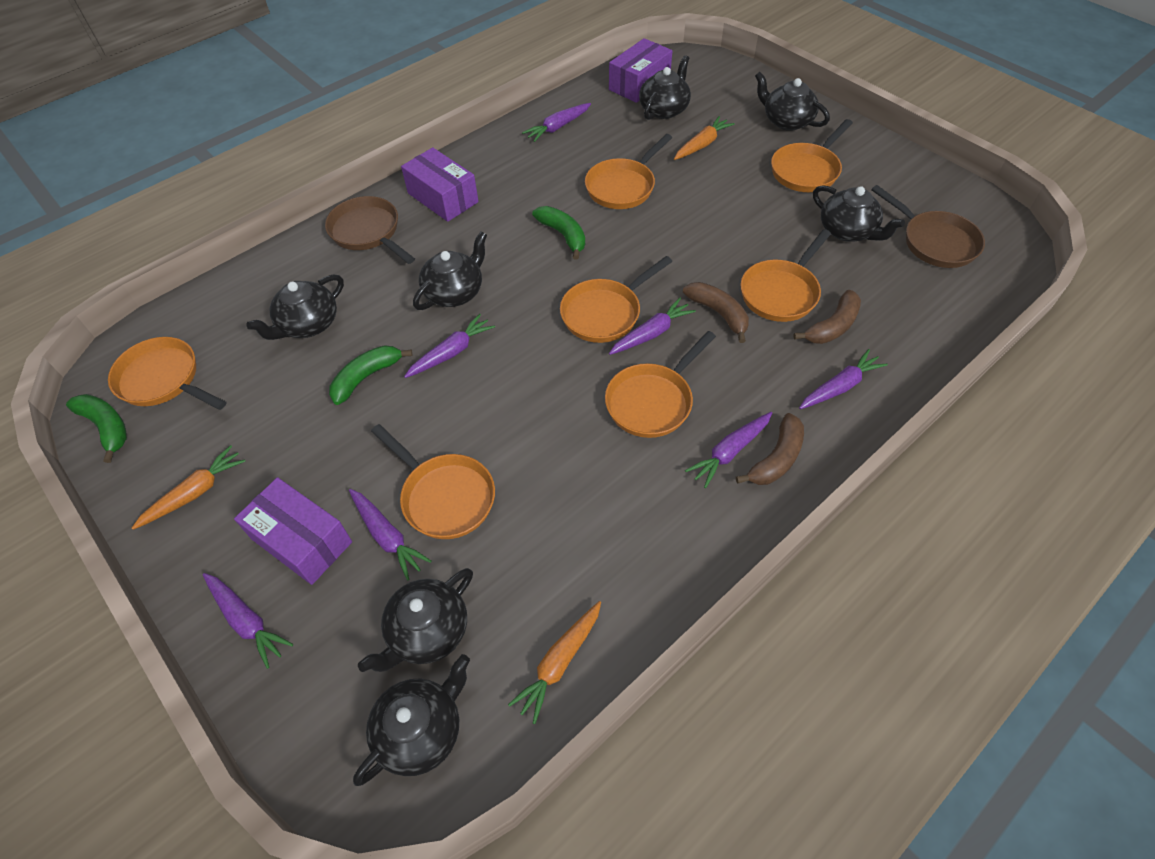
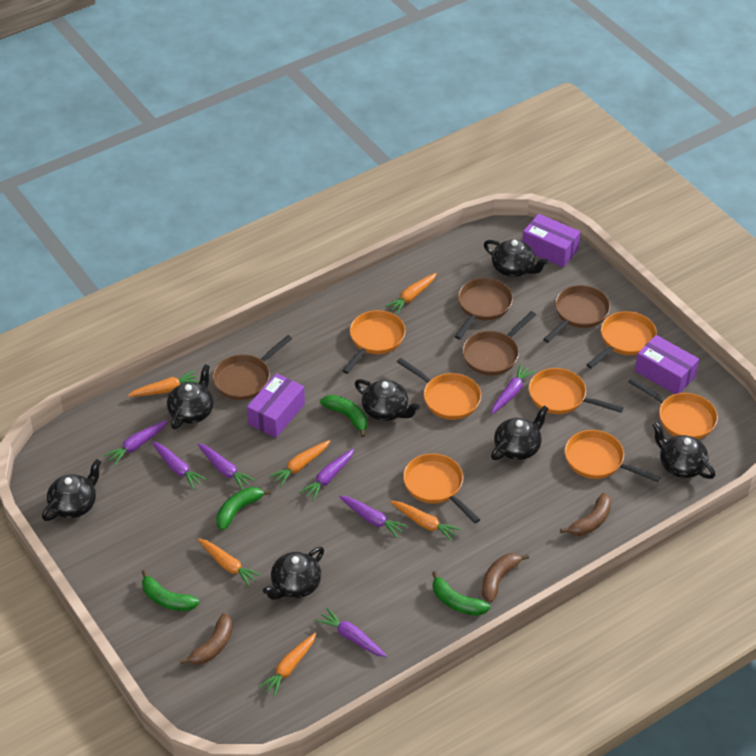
brown pan: 2 -> 4
green banana: 3 -> 4
orange carrot: 3 -> 6

